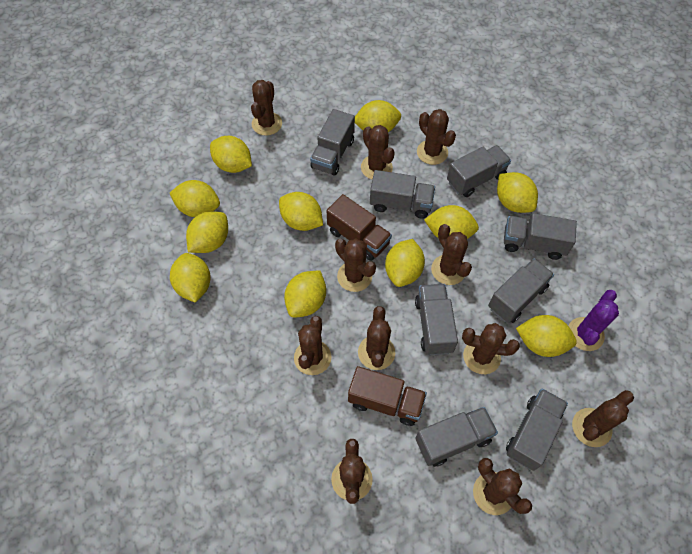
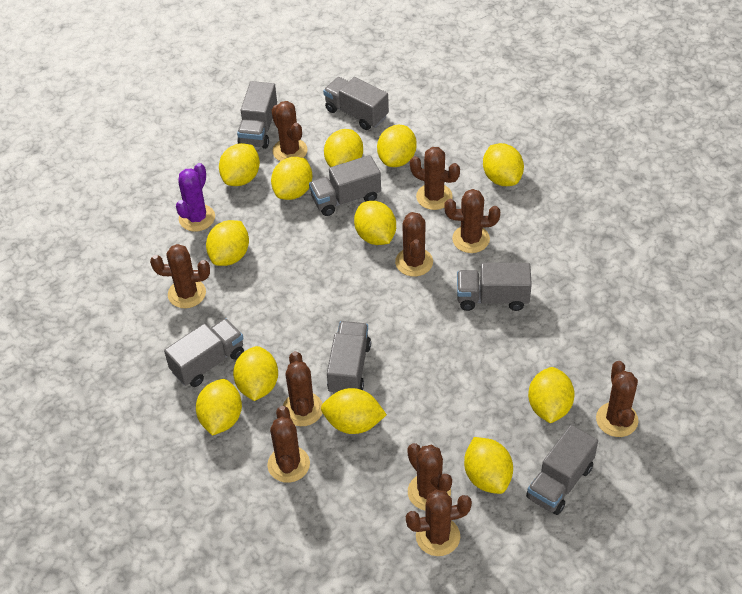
brown cactus: 11 -> 10
brown truck: 2 -> 0
grey truck: 8 -> 7
yellow lemon: 11 -> 12

